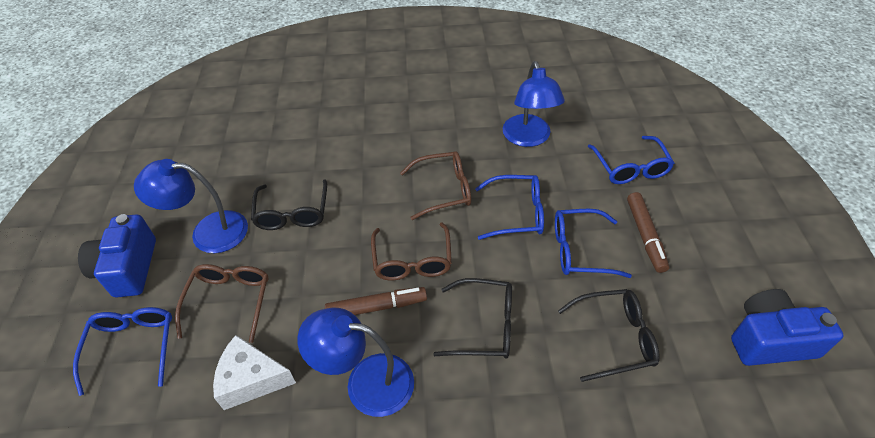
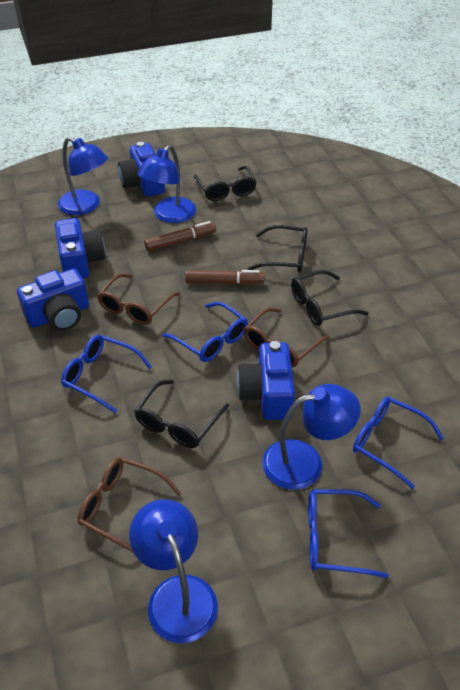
black glasses: 3 -> 4
blue camera: 2 -> 4
blue lamp: 3 -> 4
white cheese: 1 -> 0

